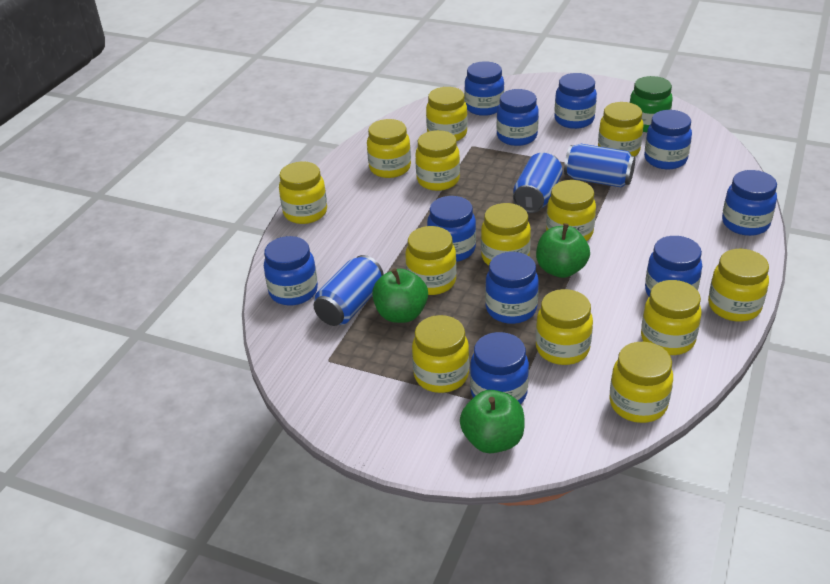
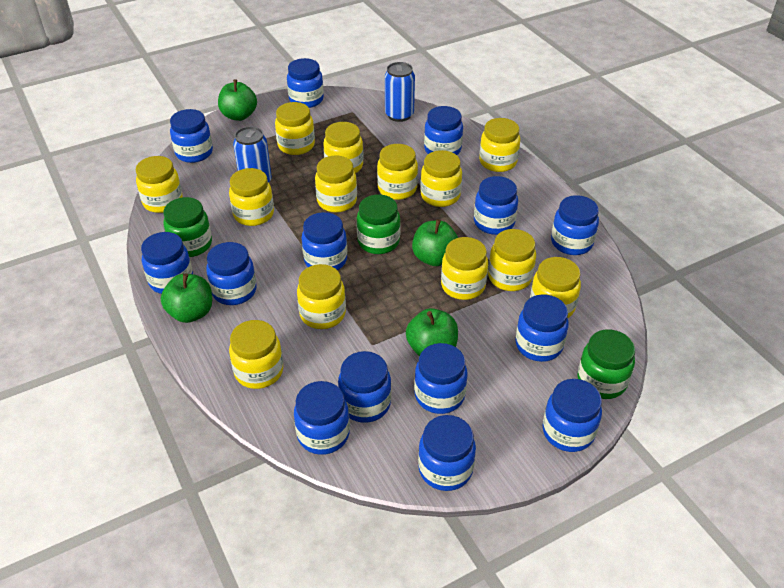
blue can: 3 -> 2
blue jar: 10 -> 14
green apple: 3 -> 4
green jar: 1 -> 3

